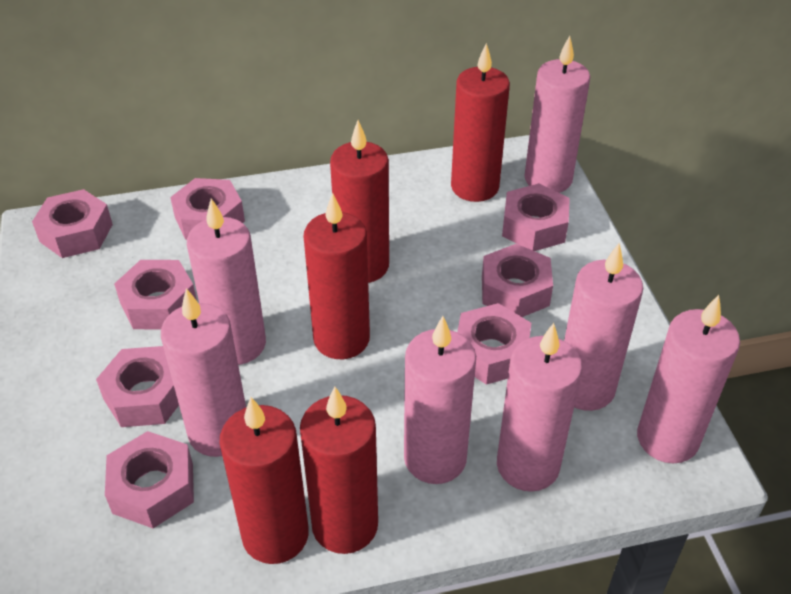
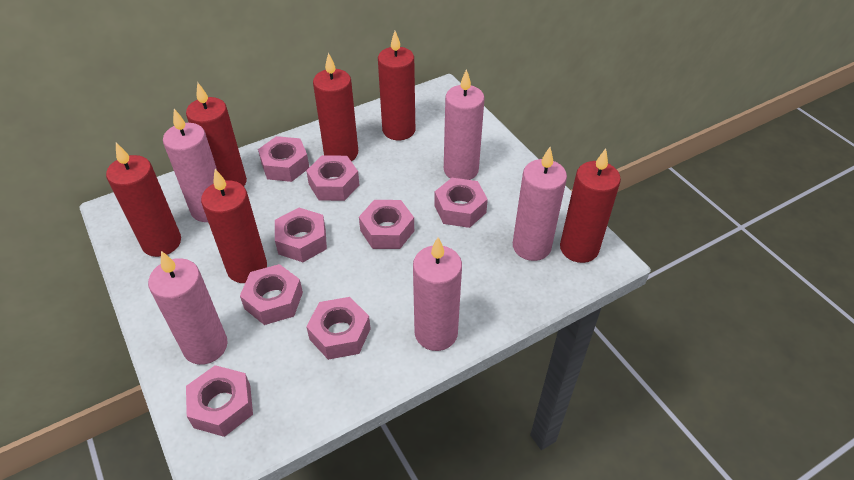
pink candle: 7 -> 5
red candle: 5 -> 6

